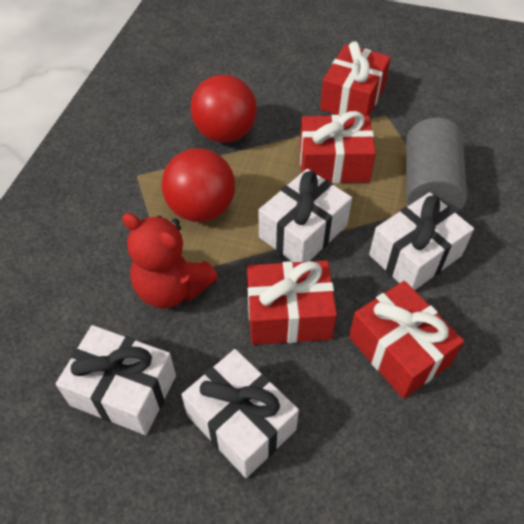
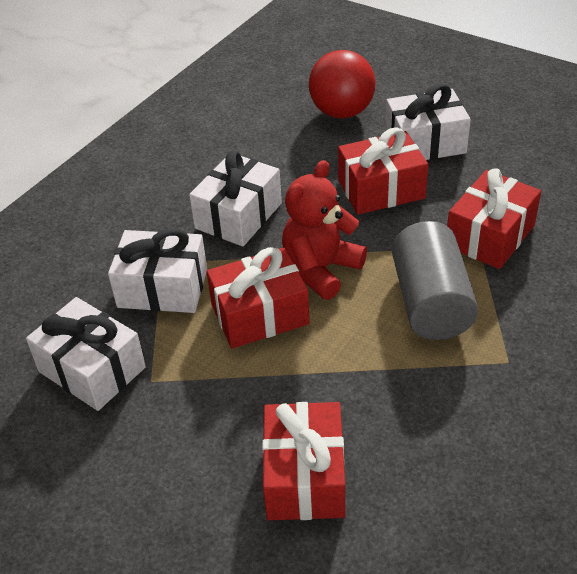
red ball: 2 -> 1

